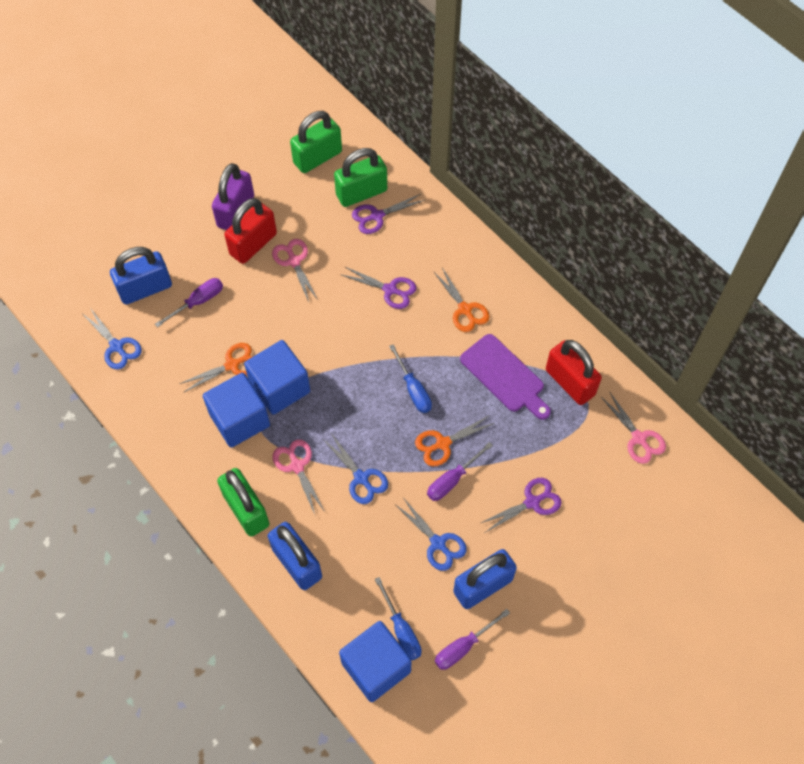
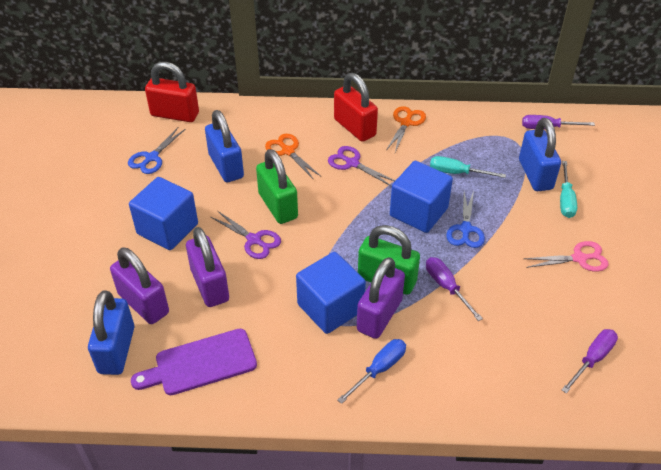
blue scissors: 3 -> 2
blue screwdriver: 2 -> 1
green padlock: 3 -> 2
orange scissors: 3 -> 2
pink scissors: 3 -> 1
purple padlock: 1 -> 3
purple scissors: 3 -> 2
turquoise screwdriver: 0 -> 2

